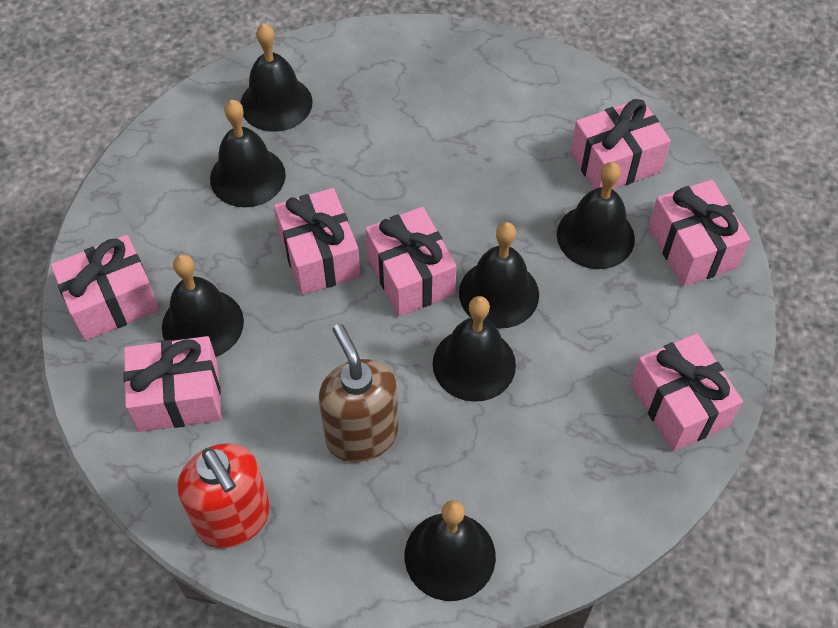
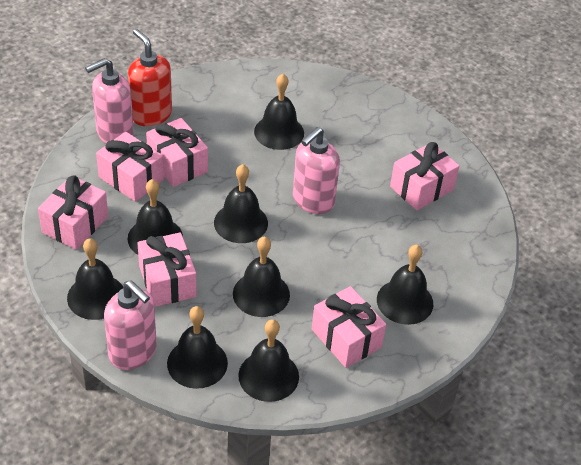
black bell: 7 -> 8
brown soap dispenser: 1 -> 0
pink gift: 7 -> 6
pink soap dispenser: 0 -> 3

